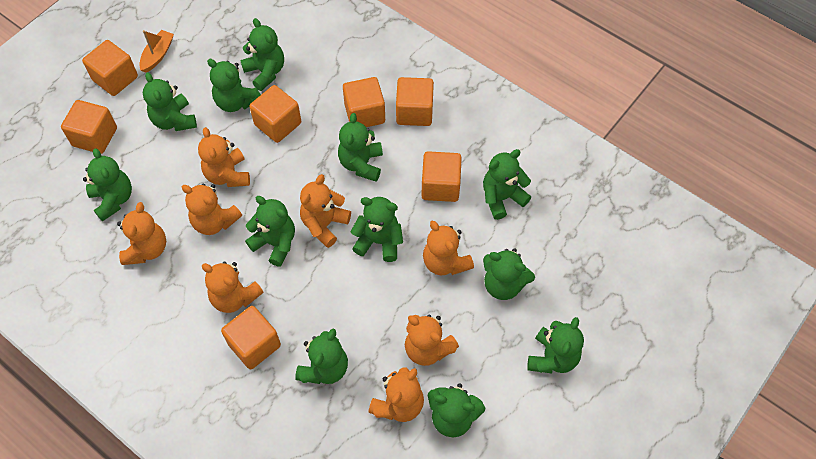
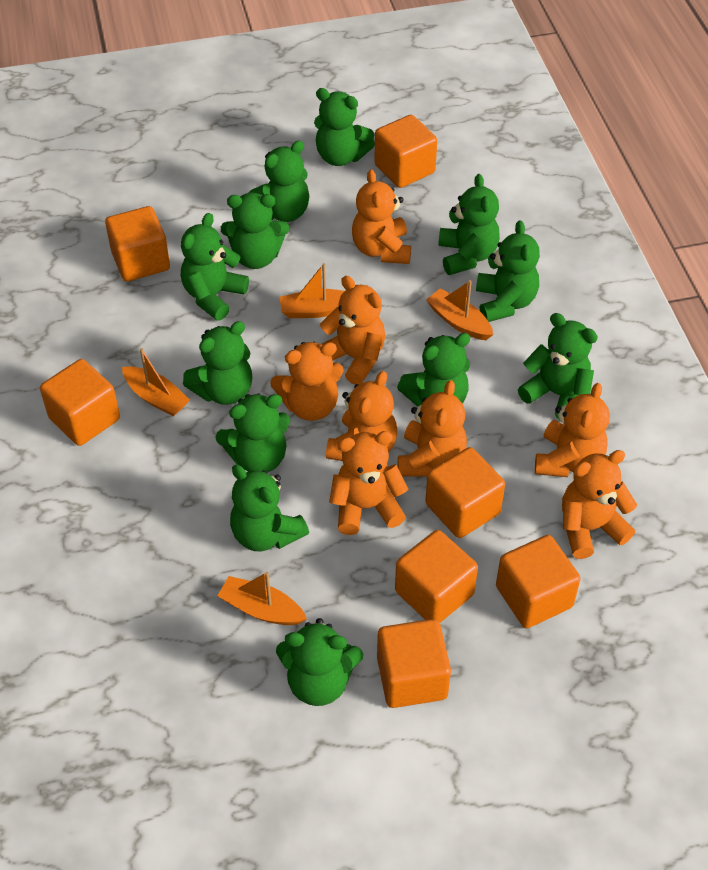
orange boat: 1 -> 4

